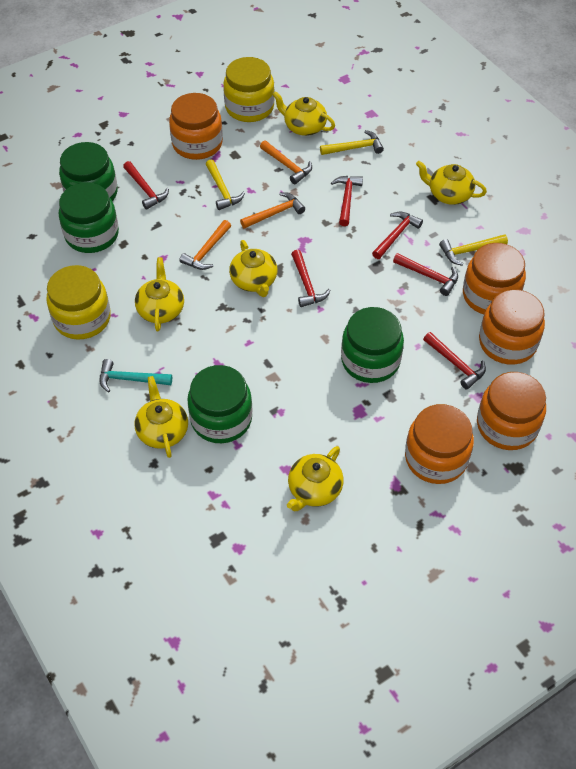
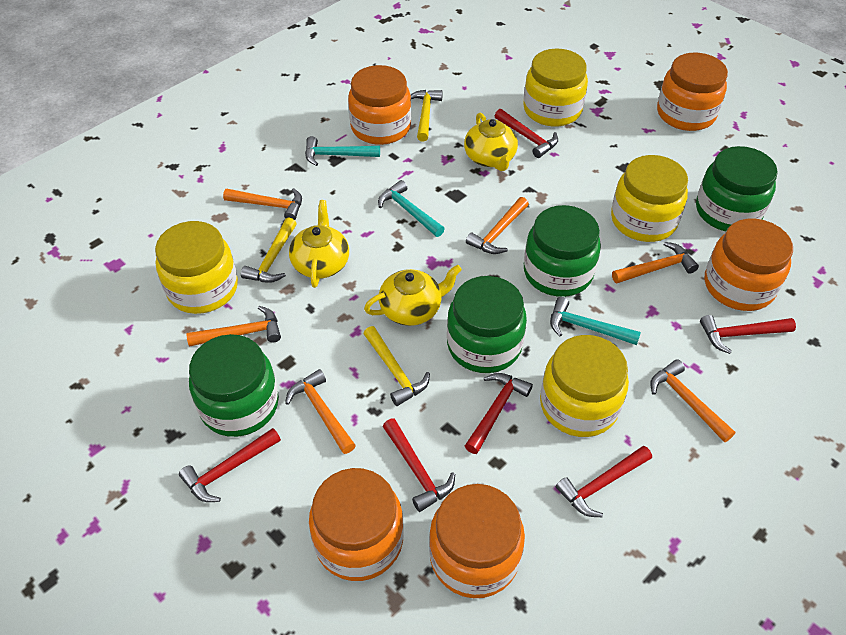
orange hammer: 3 -> 6
turquoise hammer: 1 -> 3
yellow jar: 2 -> 4
yellow teapot: 6 -> 3

